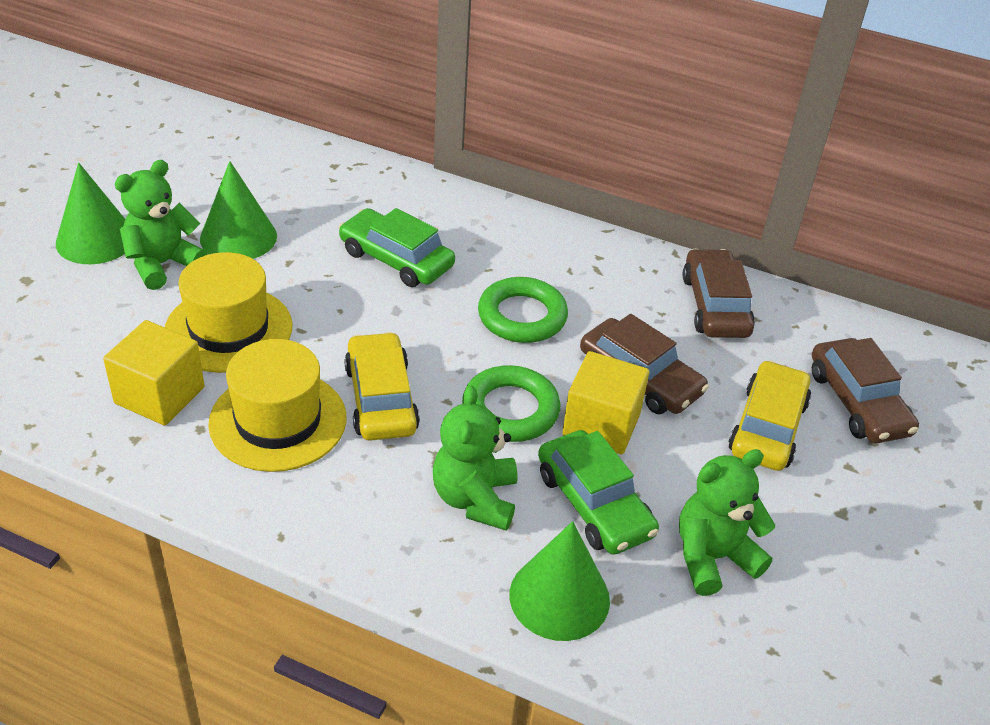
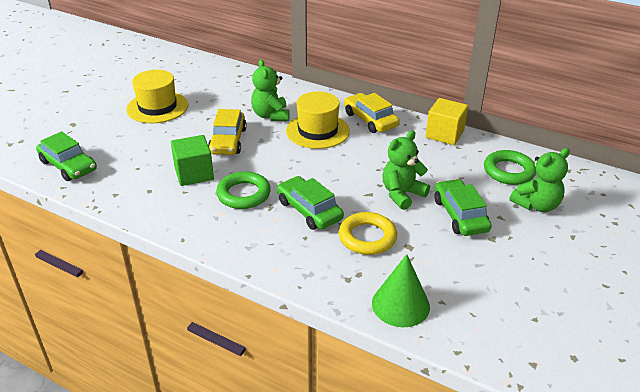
brown car: 3 -> 0
green car: 2 -> 3
green cone: 3 -> 1
green cube: 0 -> 1
yellow cube: 2 -> 1
yellow ring: 0 -> 1

